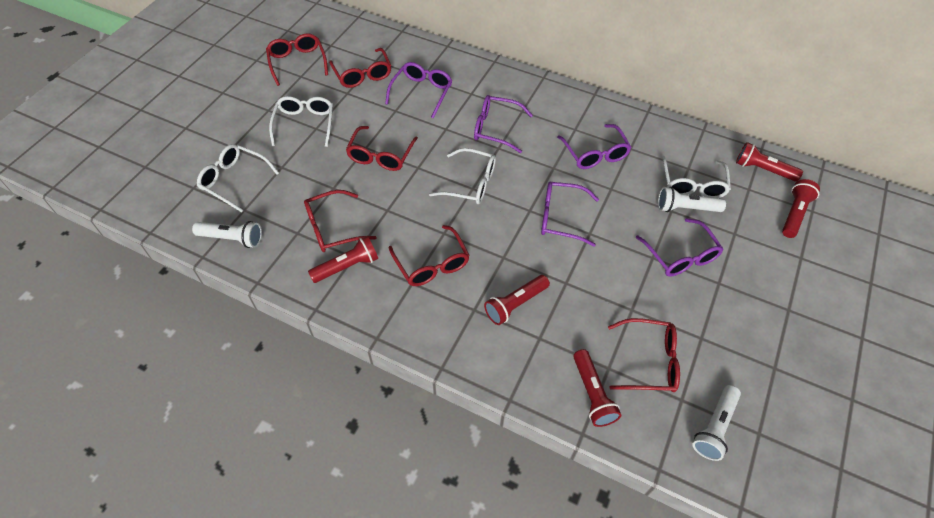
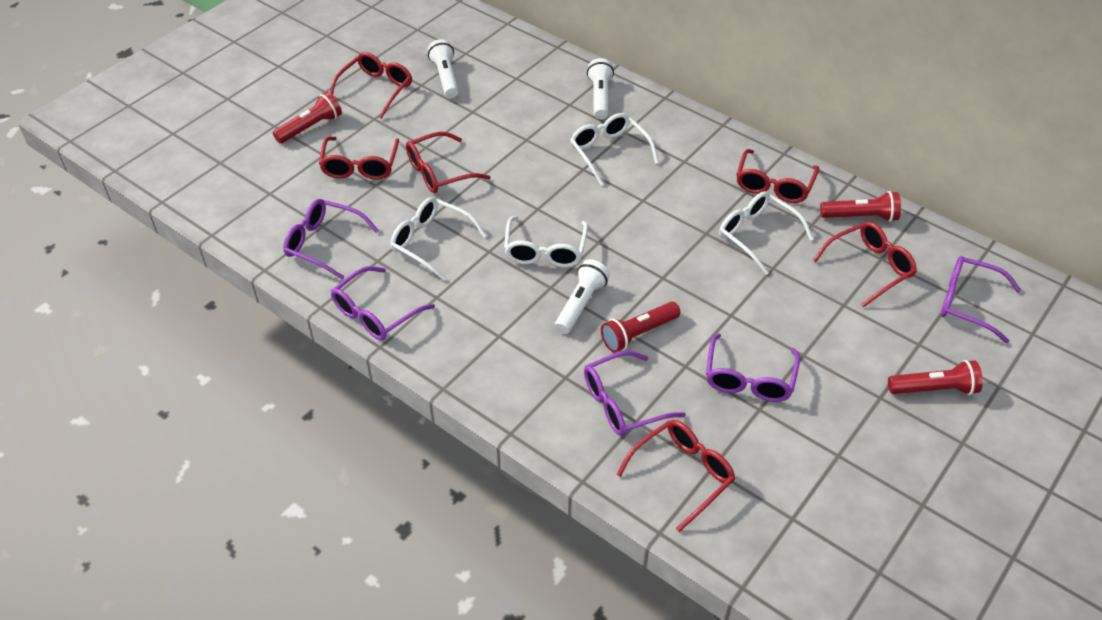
red flashlight: 5 -> 4

